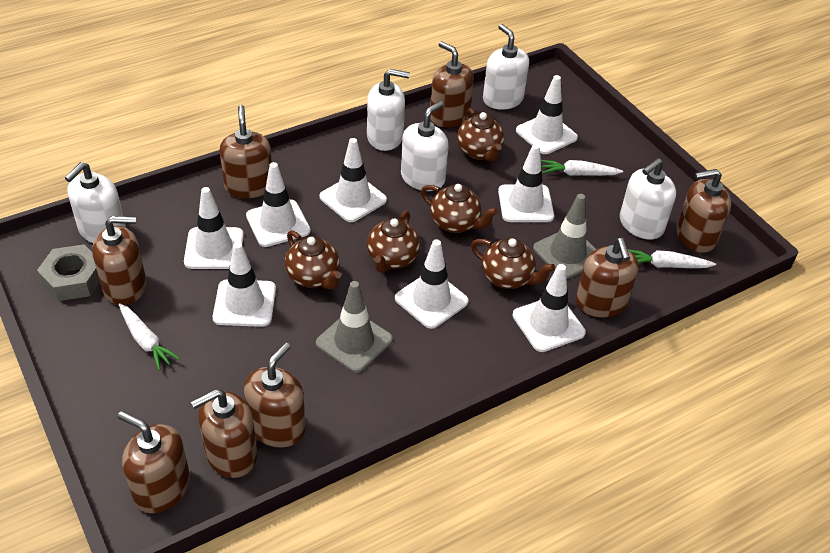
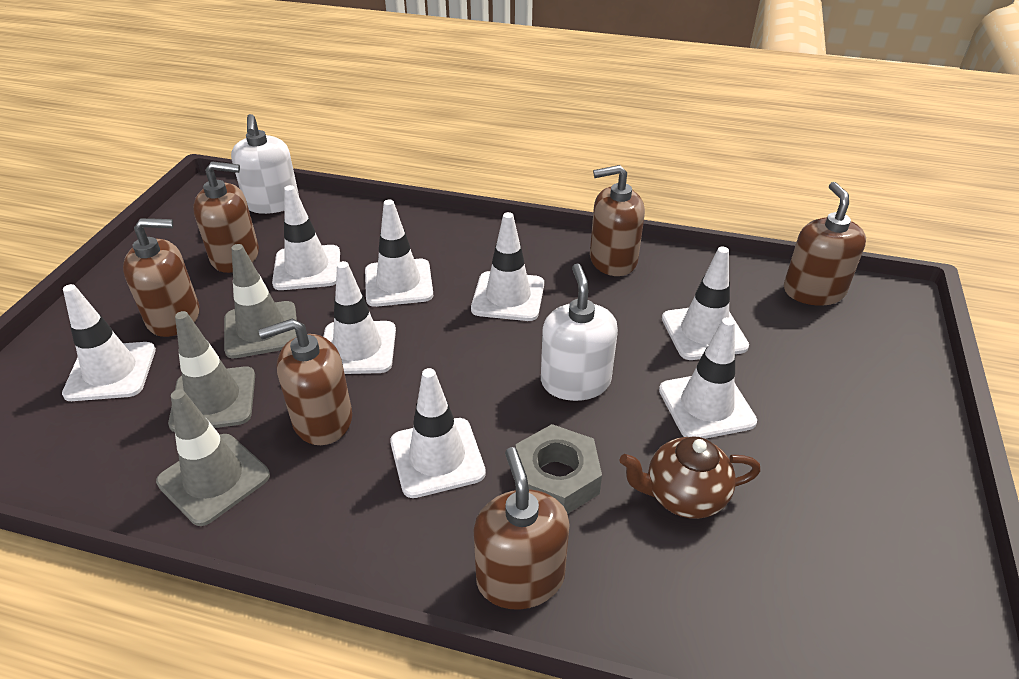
brown soap dispenser: 8 -> 6
brown teapot: 5 -> 1
grey traffic cone: 2 -> 3
white carrot: 3 -> 0
white soap dispenser: 5 -> 2

